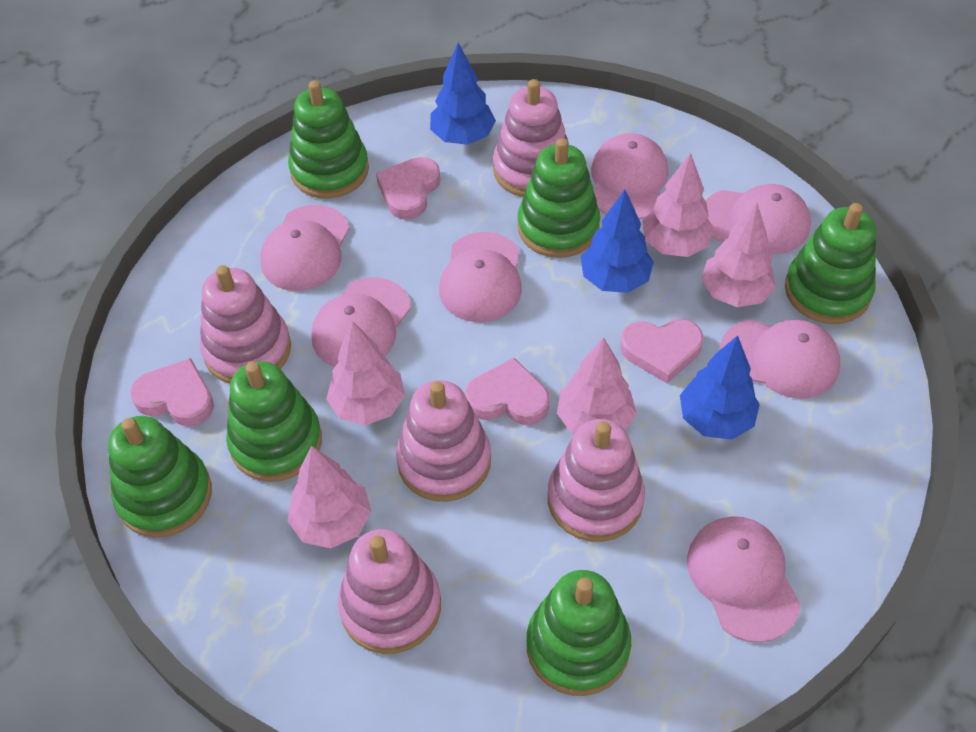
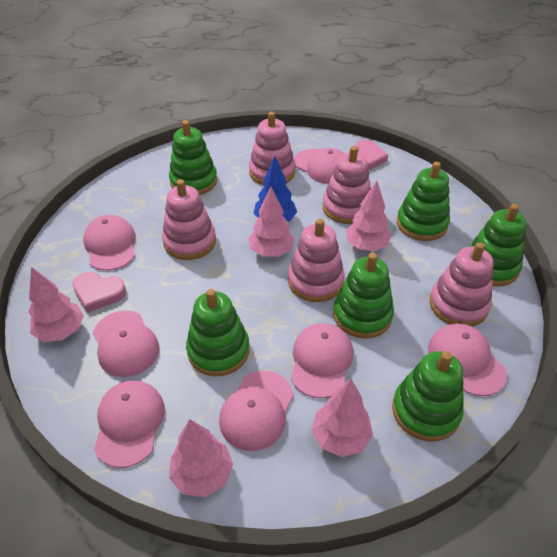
blue tree: 3 -> 1
pink heart: 4 -> 2

